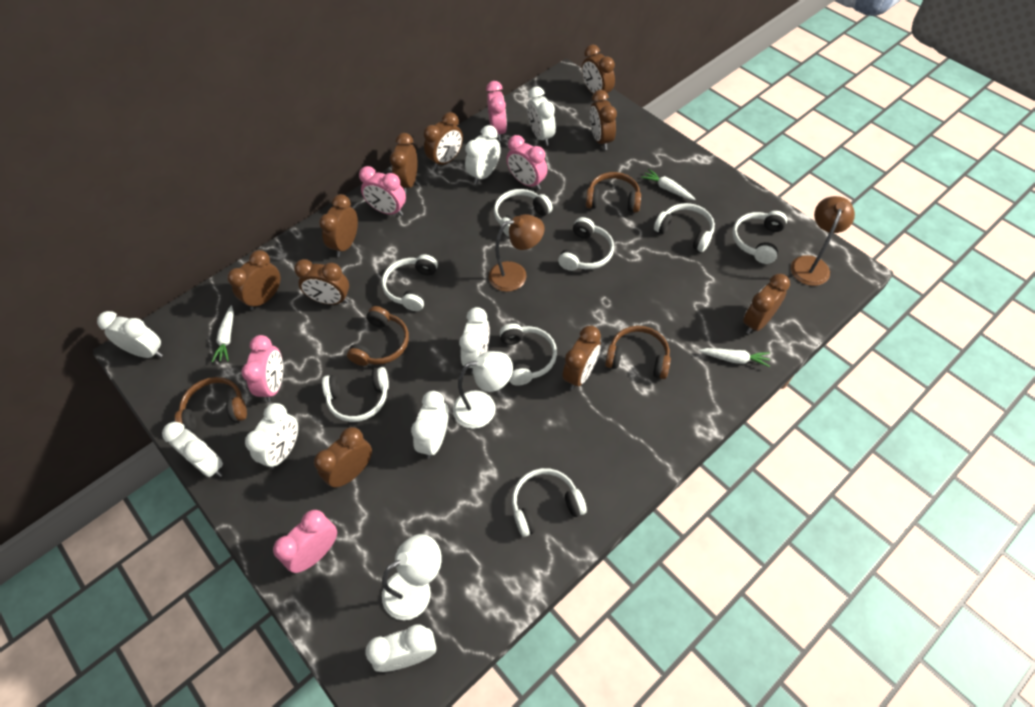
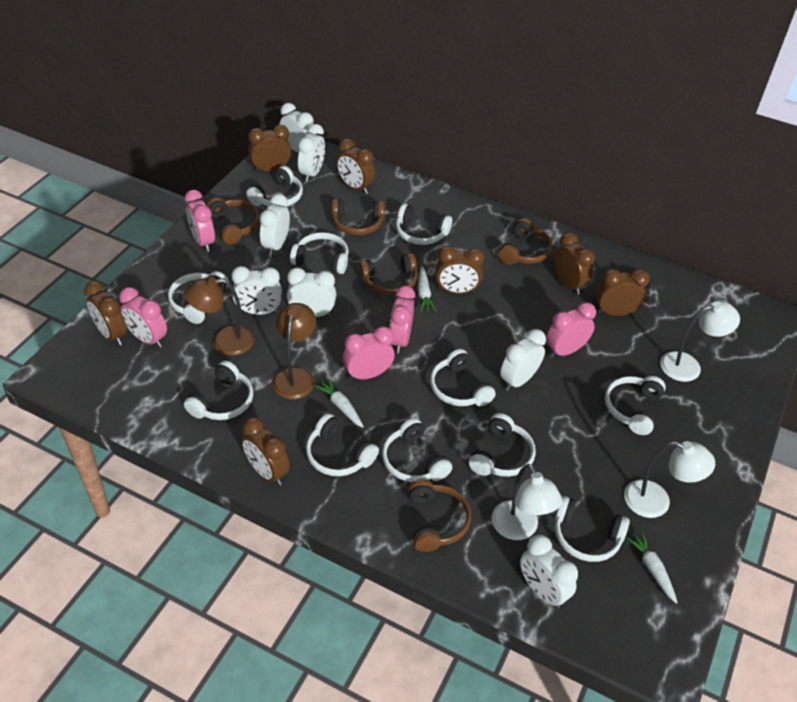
brown clock: 10 -> 7
brown headphones: 4 -> 5
white clock: 8 -> 7
white headphones: 8 -> 11
white lamp: 2 -> 3

